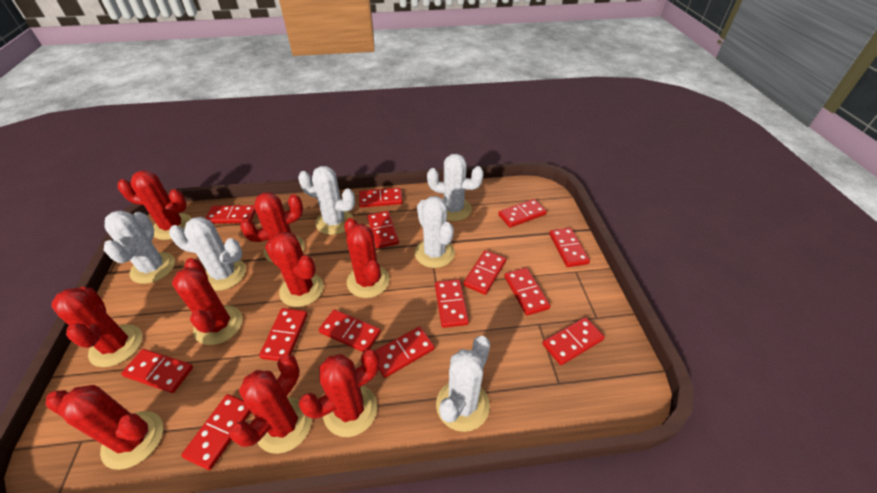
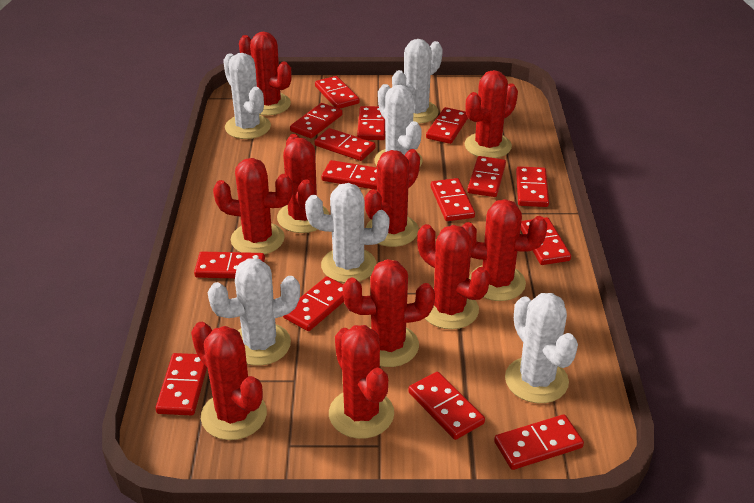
red cactus: 9 -> 10
red domino: 14 -> 15

